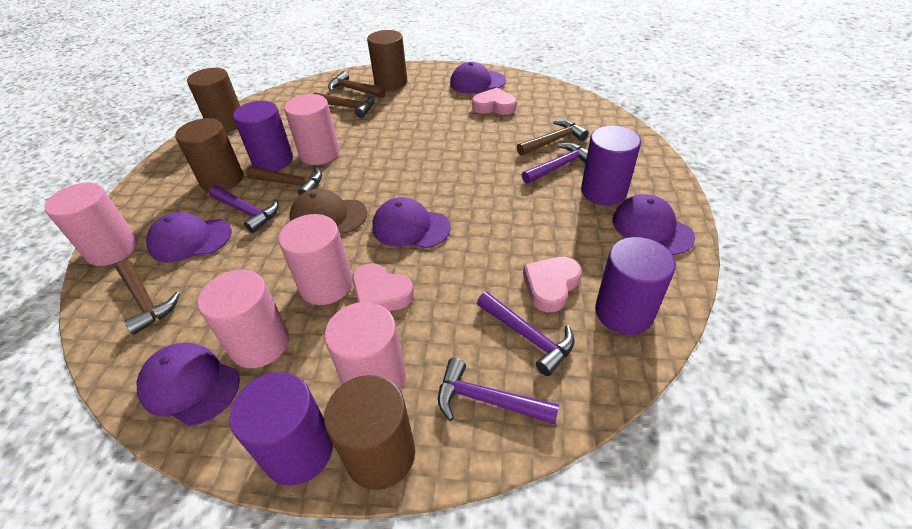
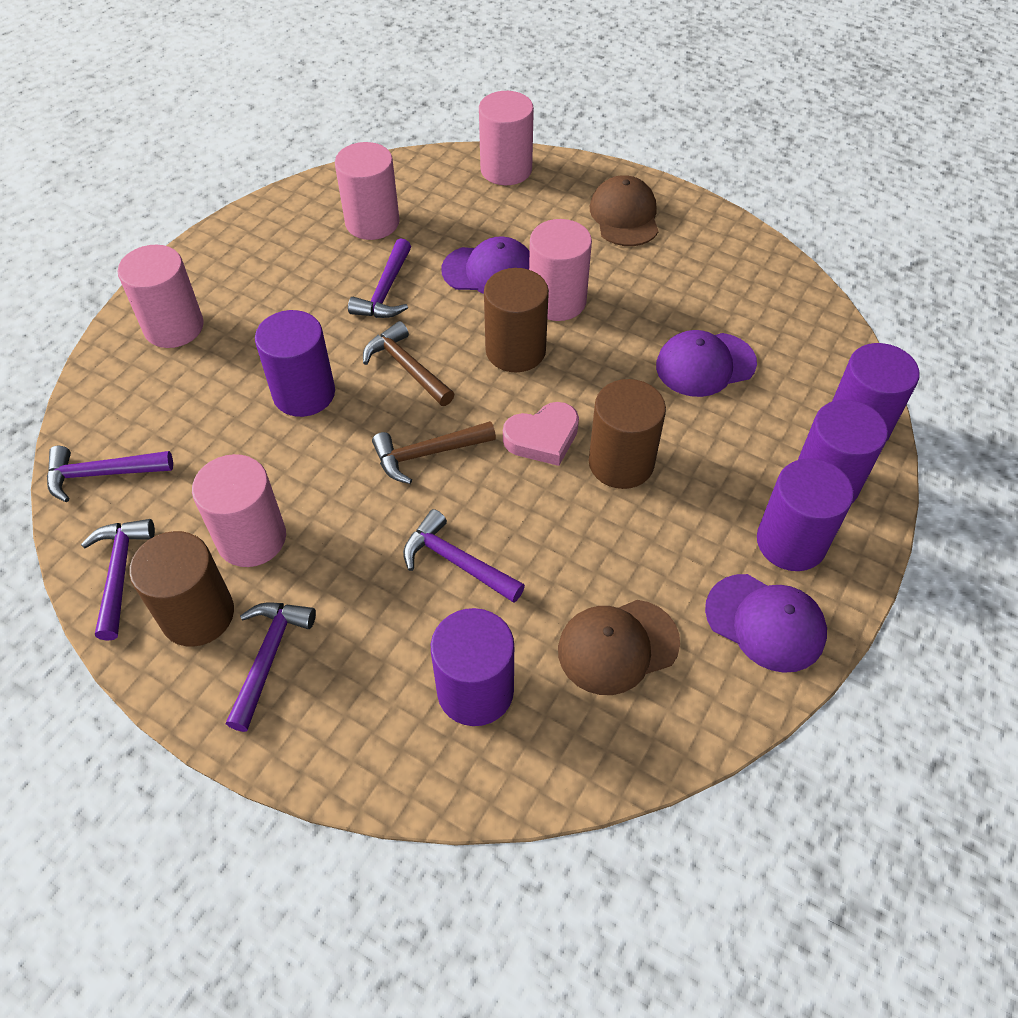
brown cap: 1 -> 2
brown cylinder: 4 -> 3
brown hammer: 5 -> 2
pink heart: 3 -> 1
purple cap: 5 -> 3
purple cylinder: 4 -> 5
purple hammer: 4 -> 5

